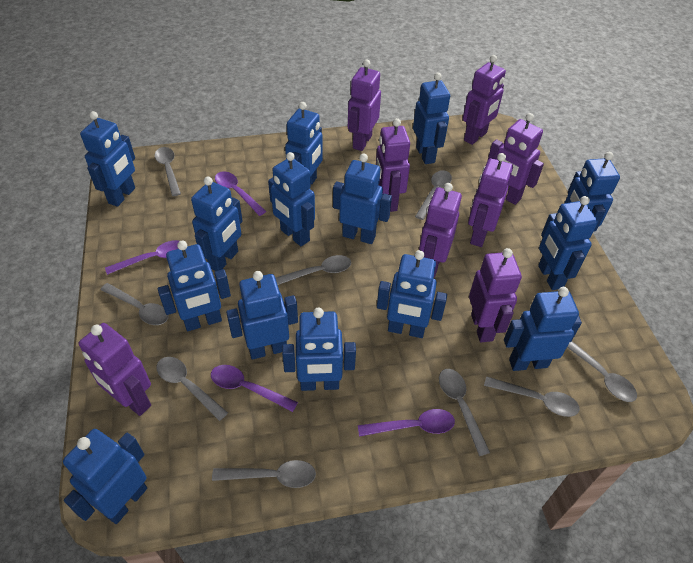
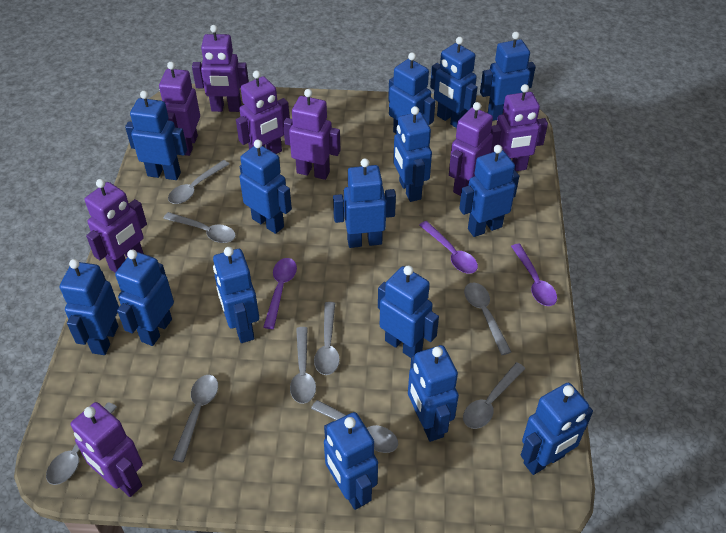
blue robot: 14 -> 15
purple spoon: 4 -> 3

